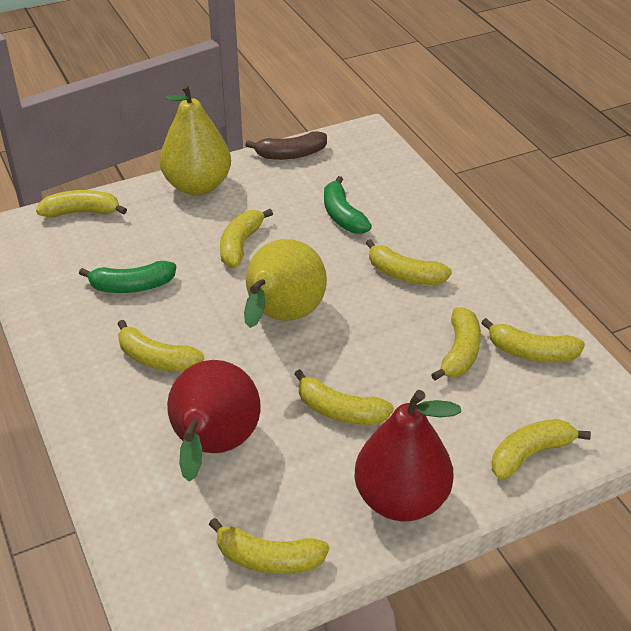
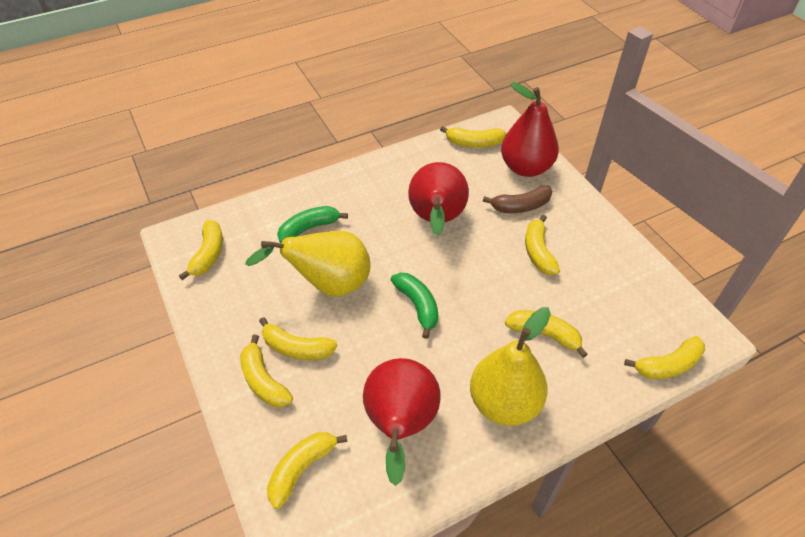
red pear: 2 -> 3
yellow banana: 9 -> 8

